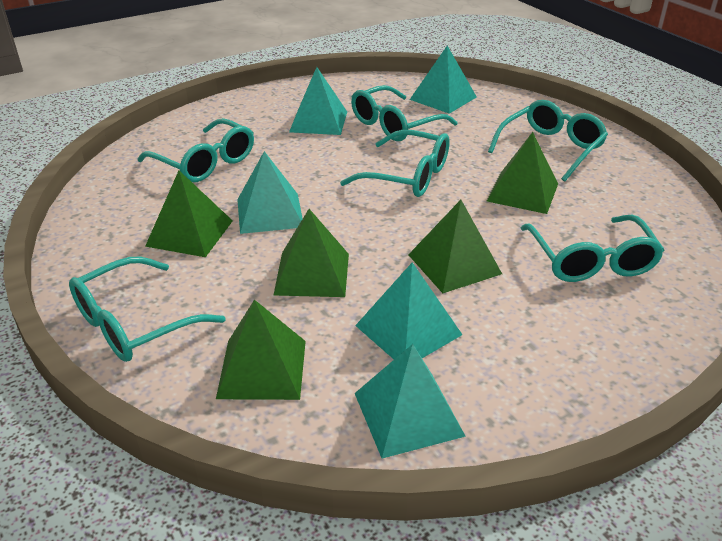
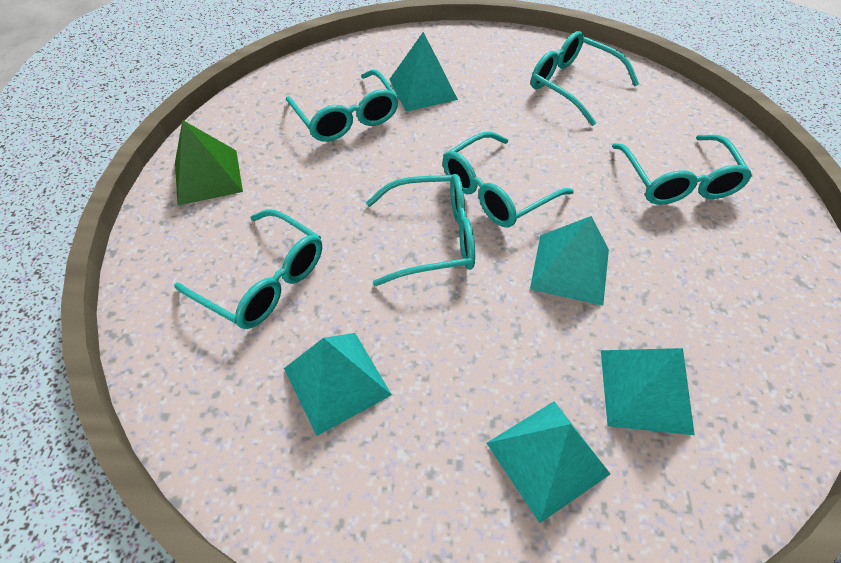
green pyramid: 5 -> 1

